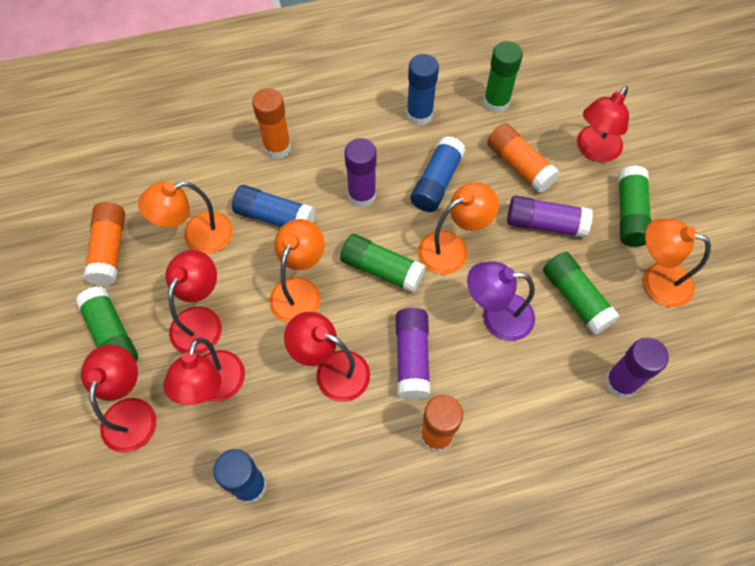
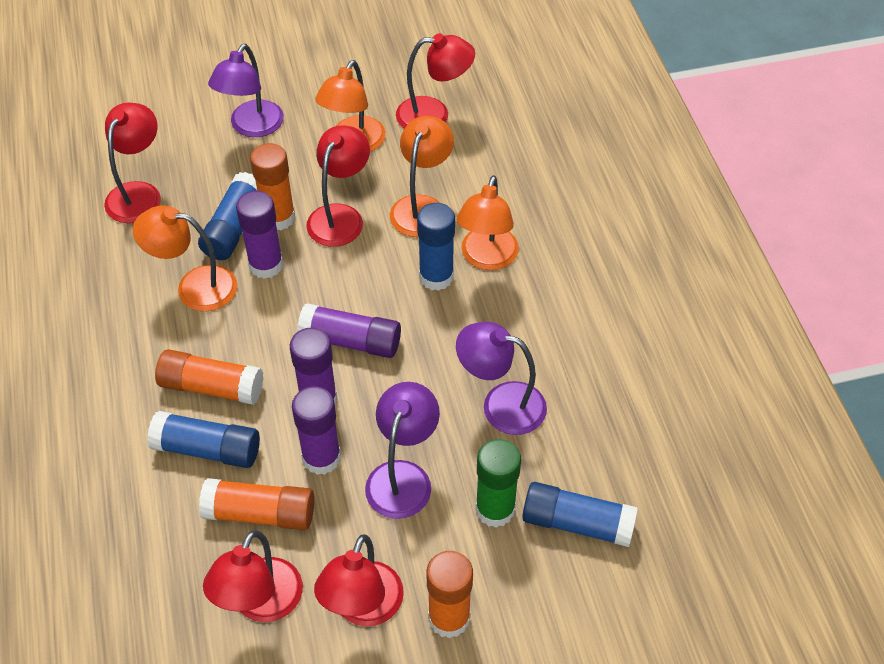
green glue stick: 5 -> 1
purple lamp: 1 -> 3

